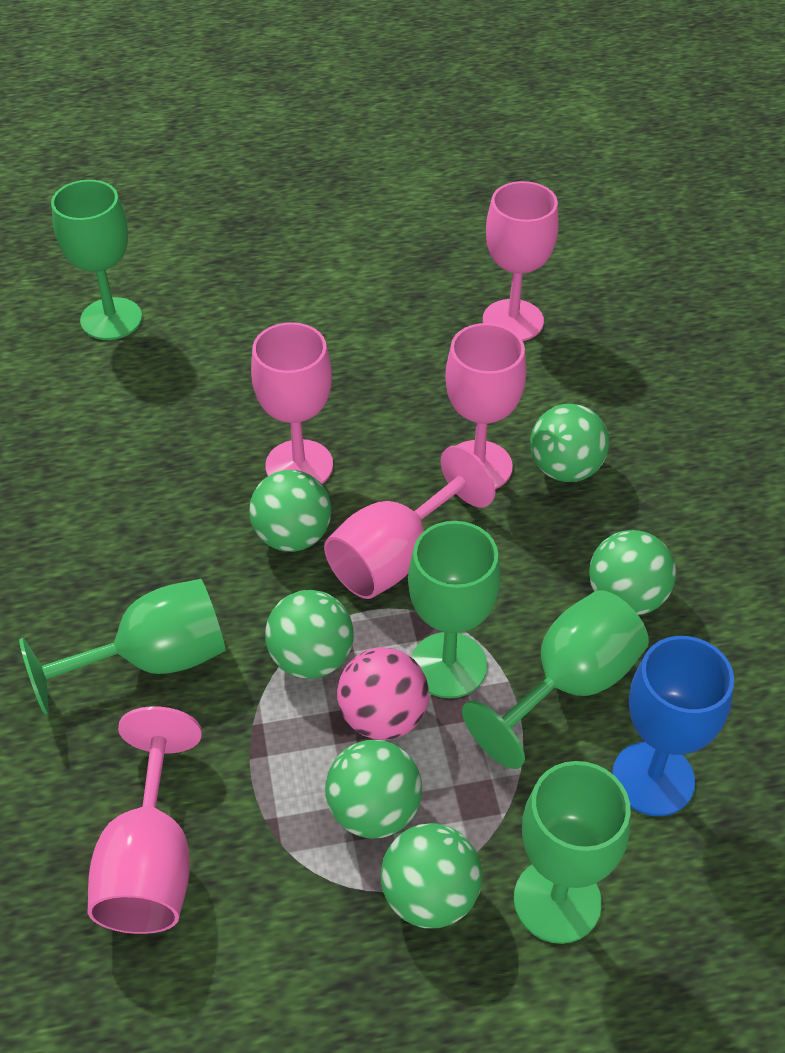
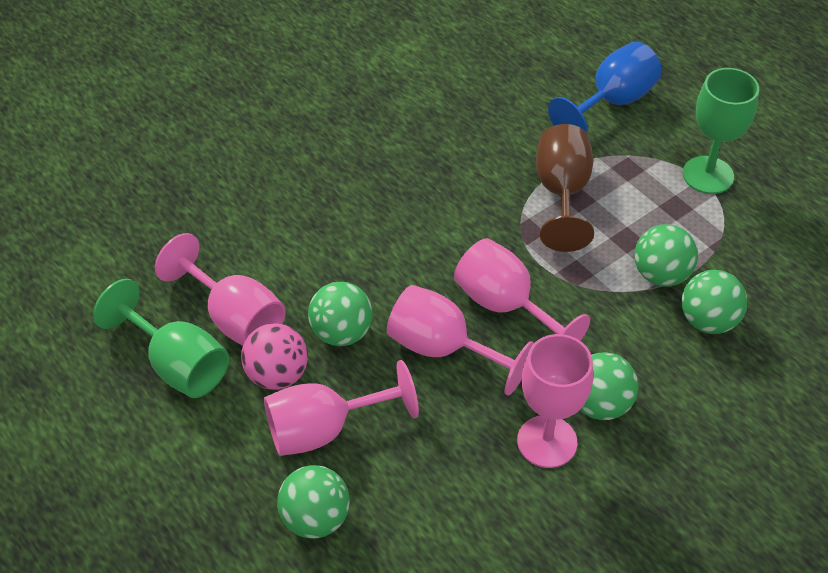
brown goblet: 0 -> 1
green ball: 6 -> 5
green goblet: 5 -> 2

